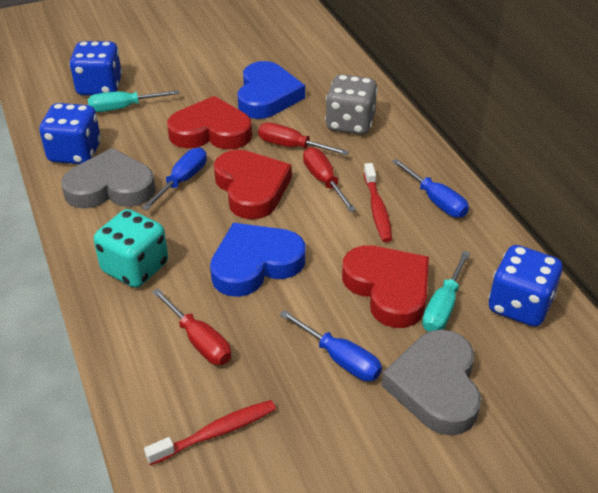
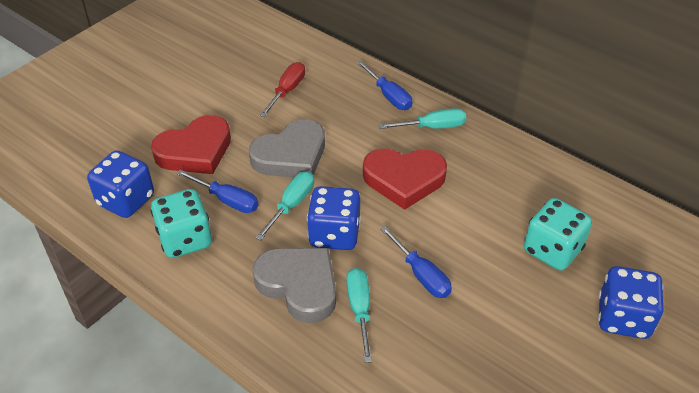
blue heart: 2 -> 0
grey dice: 1 -> 0
red heart: 3 -> 2
red screwdriver: 3 -> 1
red toothbrush: 2 -> 0
turquoise dice: 1 -> 2
turquoise screwdriver: 2 -> 3

